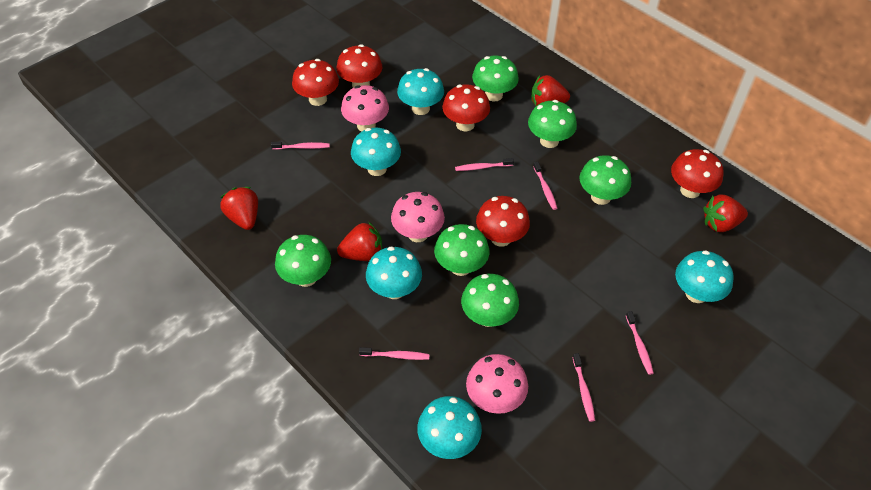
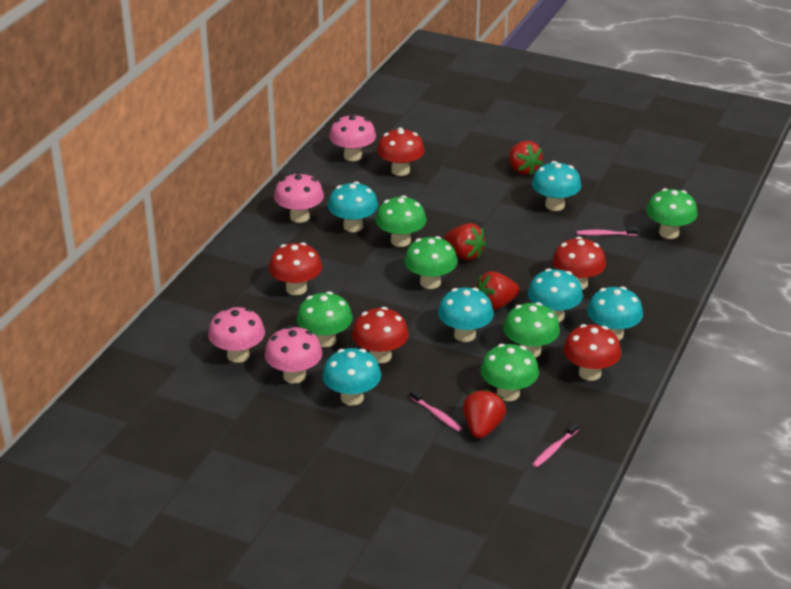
pink mushroom: 3 -> 4
pink toothbrush: 6 -> 3
turquoise mushroom: 5 -> 6

